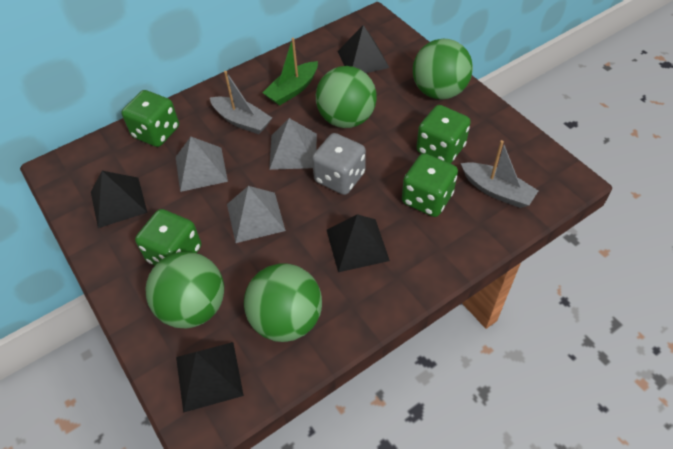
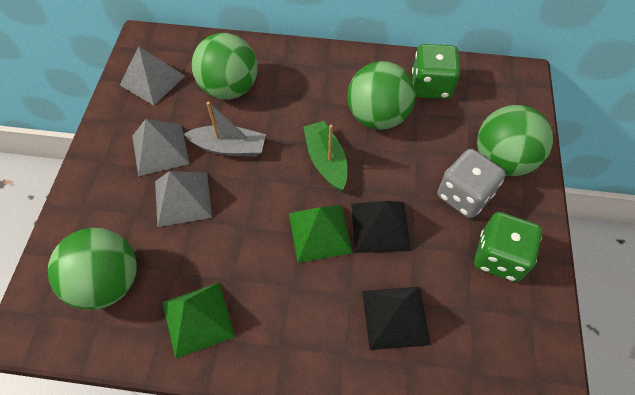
black pyramid: 4 -> 2
green dice: 4 -> 2
green pyramid: 0 -> 2
grey boat: 2 -> 1

